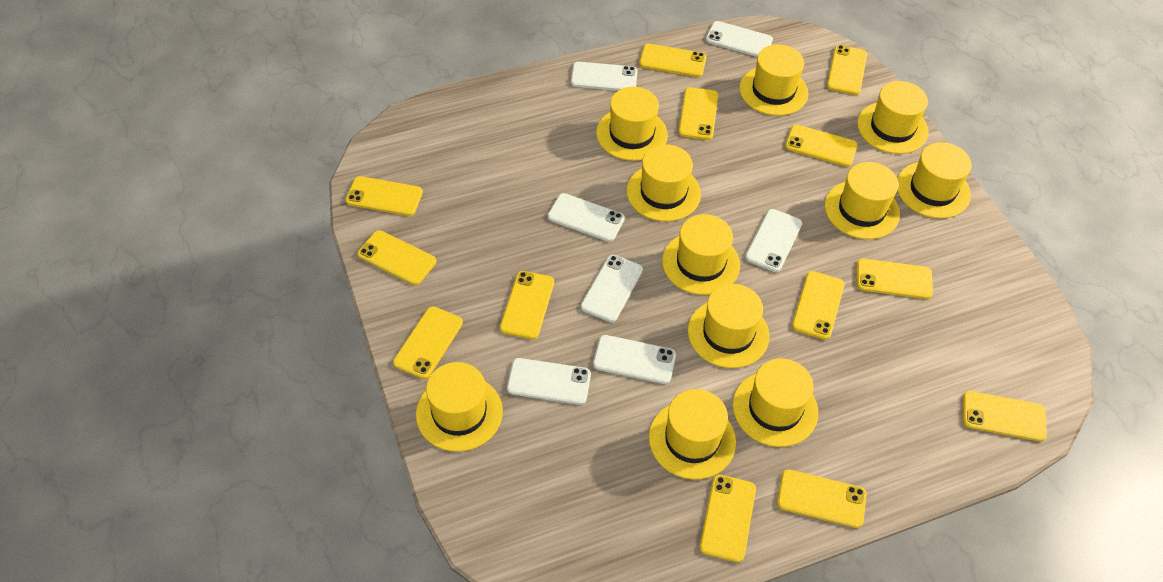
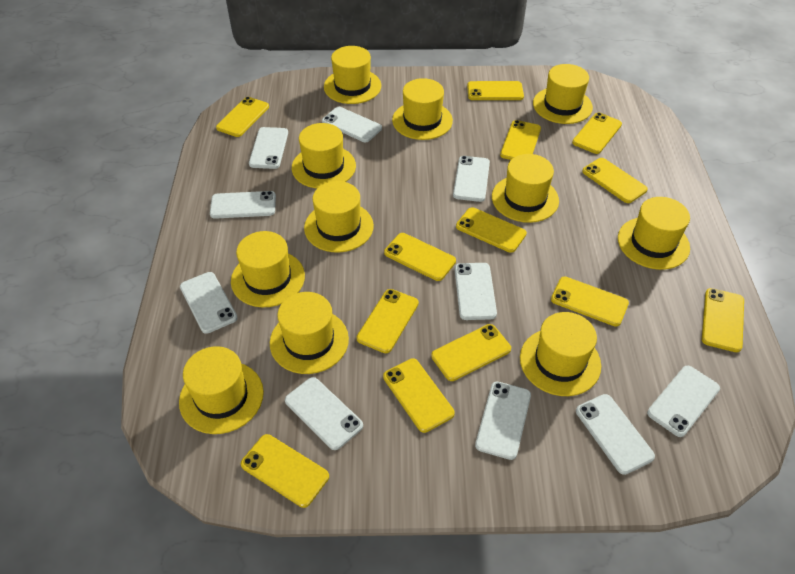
white phone: 7 -> 10

